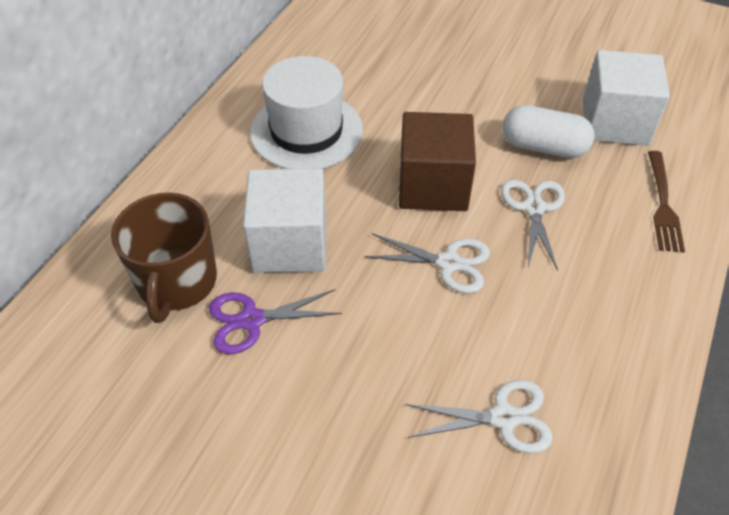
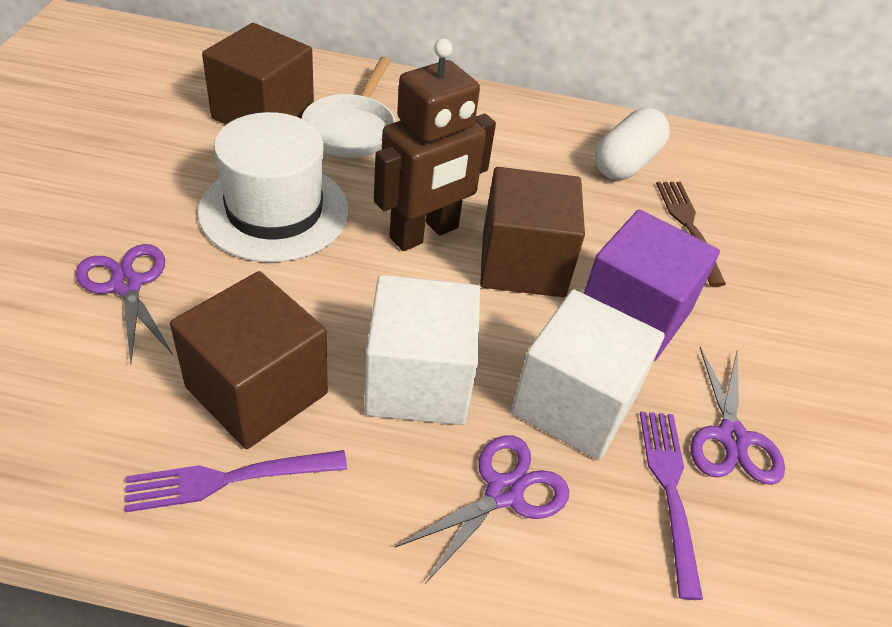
brown cube: 1 -> 3
brown mug: 1 -> 0
brown robot: 0 -> 1
purple cube: 0 -> 1
purple fork: 0 -> 2
purple scissors: 1 -> 3
white pan: 0 -> 1
white scissors: 3 -> 0

